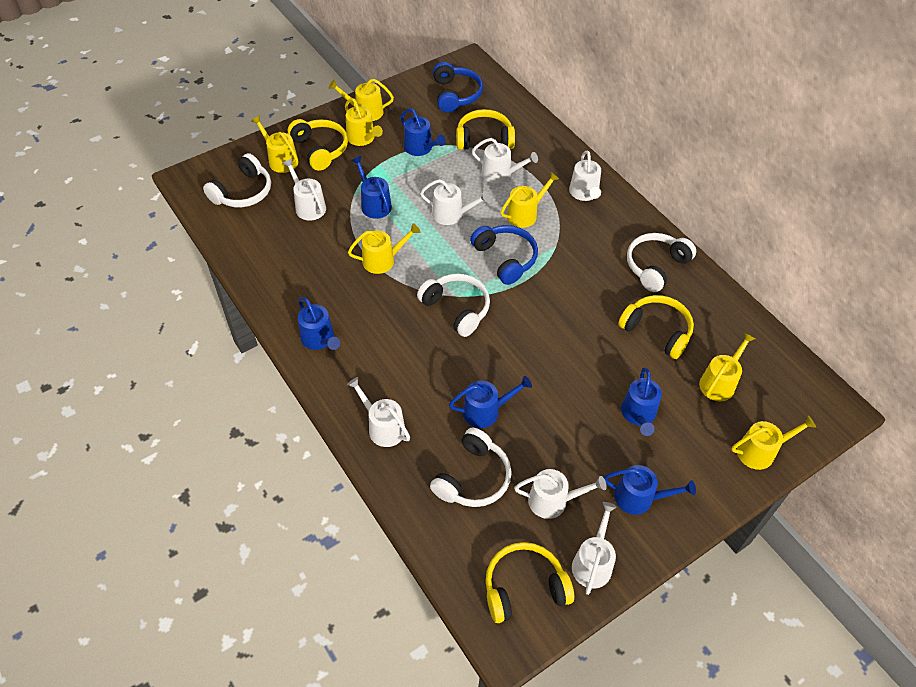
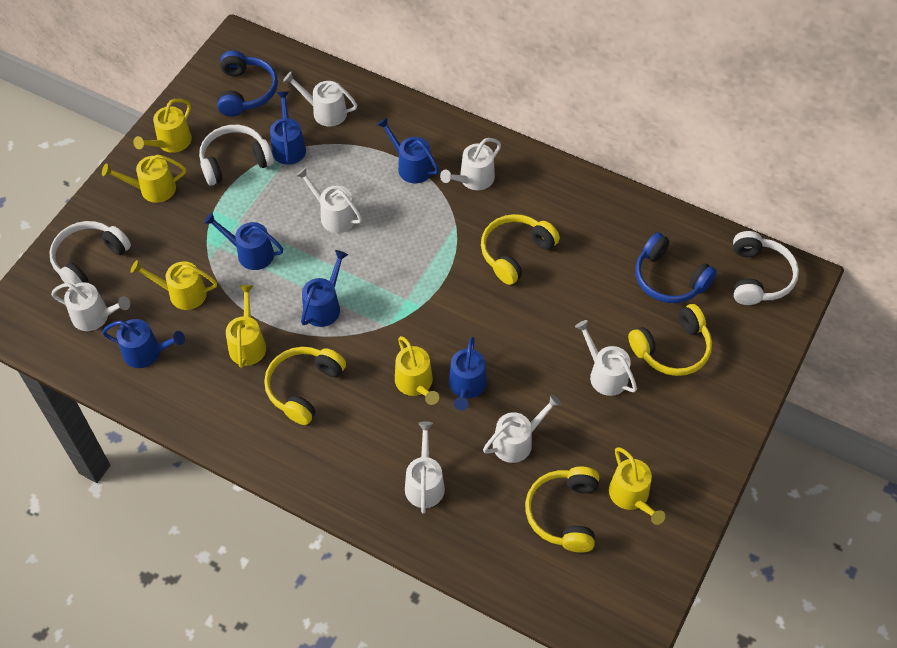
white headphones: 4 -> 3
yellow watering can: 7 -> 6

